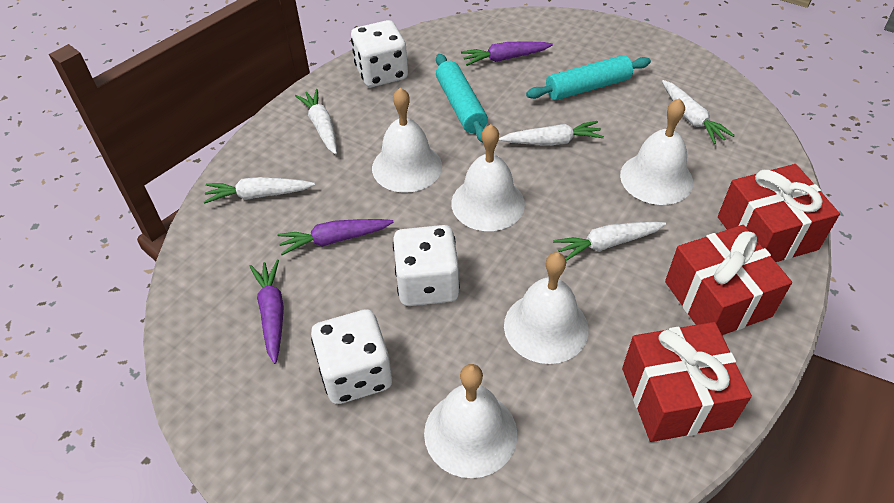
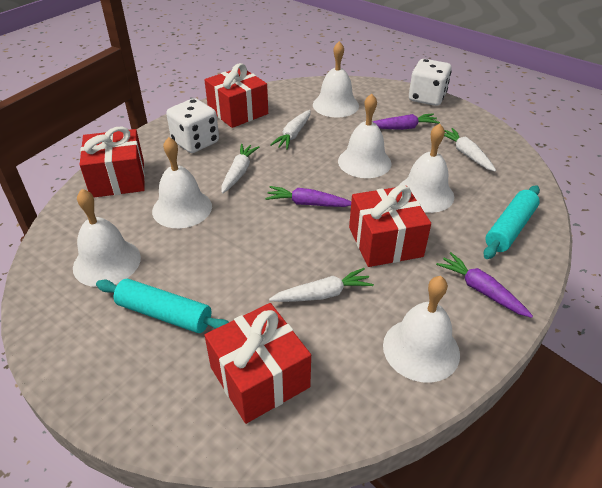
red gift: 3 -> 4
white bell: 5 -> 6
white carrot: 5 -> 4
white dice: 3 -> 2

